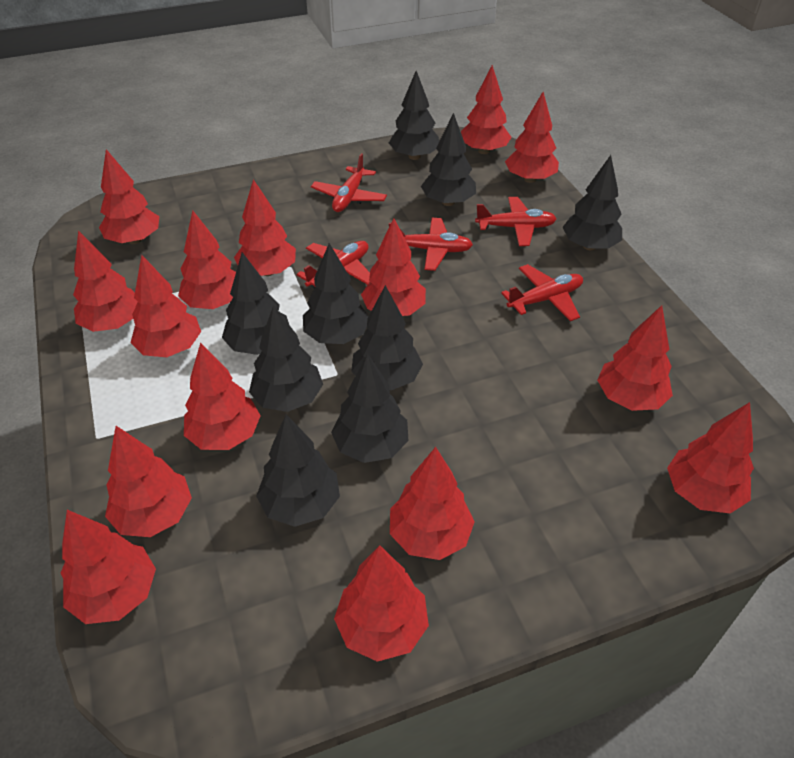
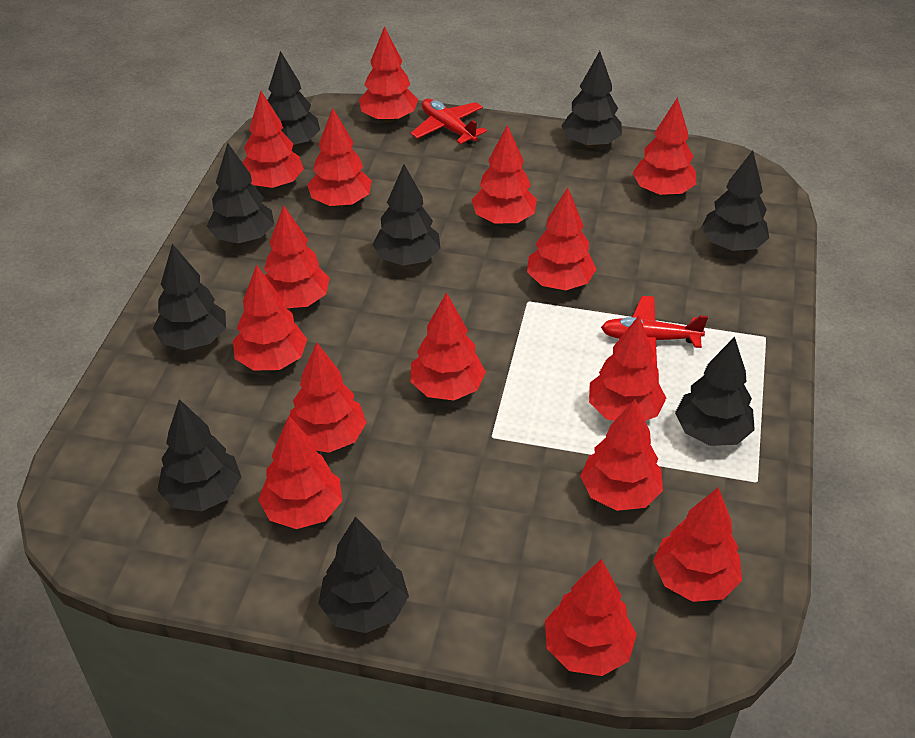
red plane: 5 -> 2

